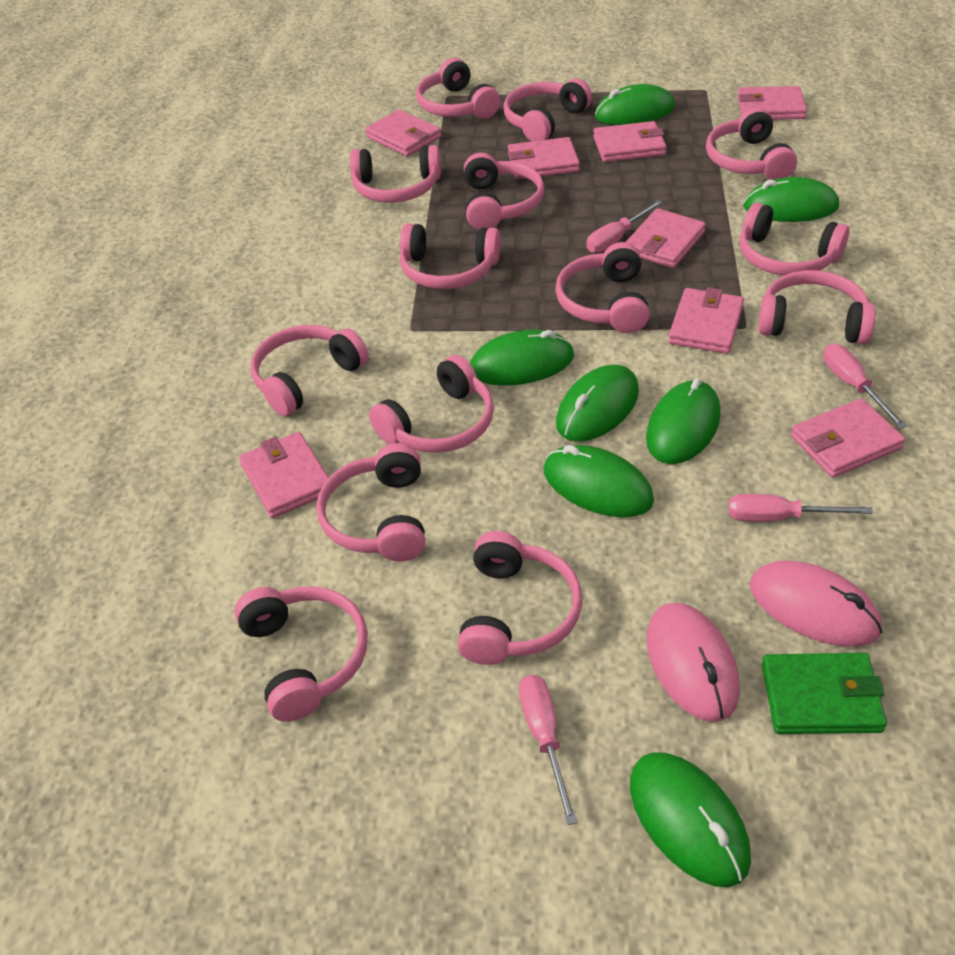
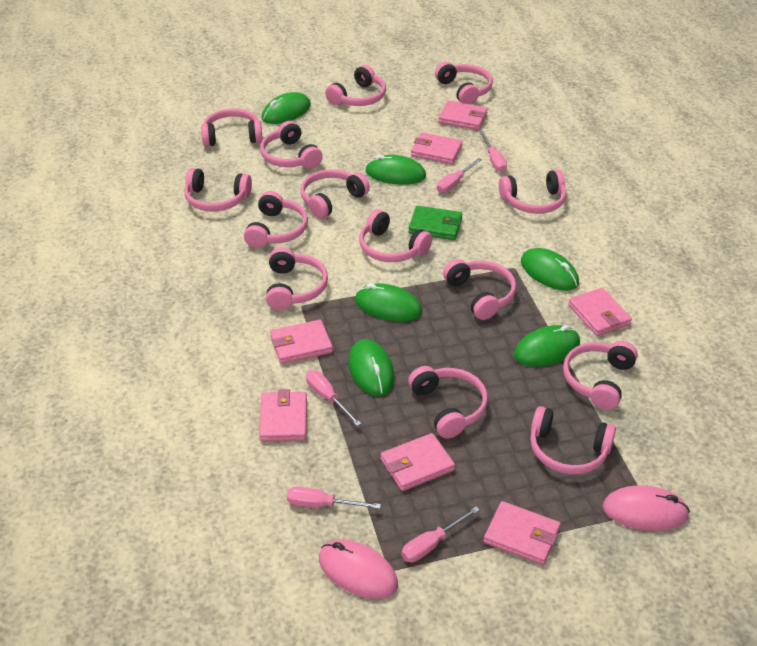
green mouse: 7 -> 6
pink screwdriver: 4 -> 5
pink wallet: 8 -> 7

